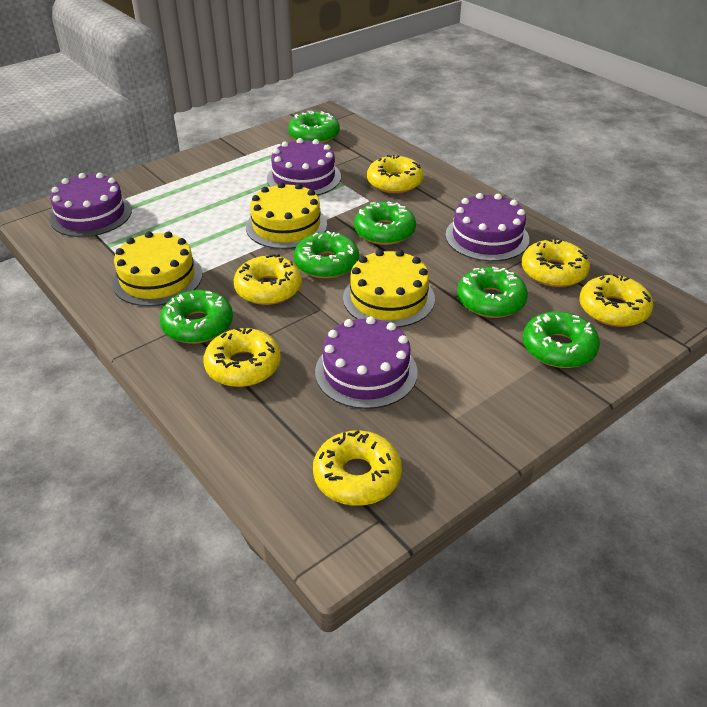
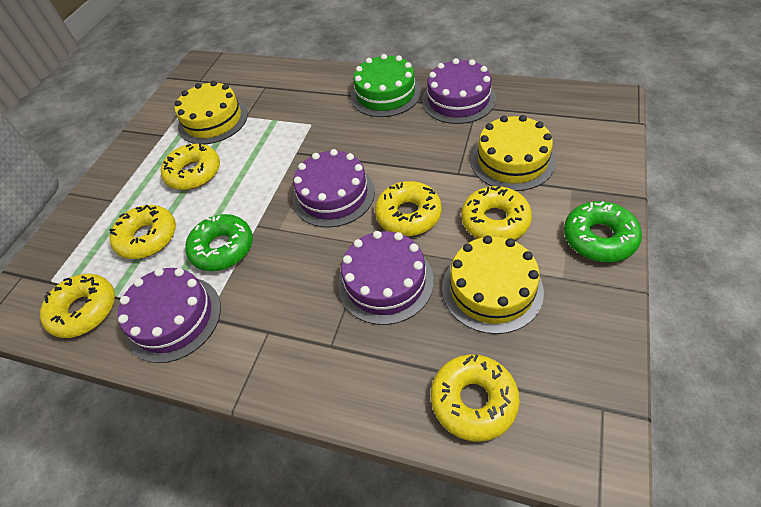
green cake: 0 -> 1
green donut: 6 -> 2

